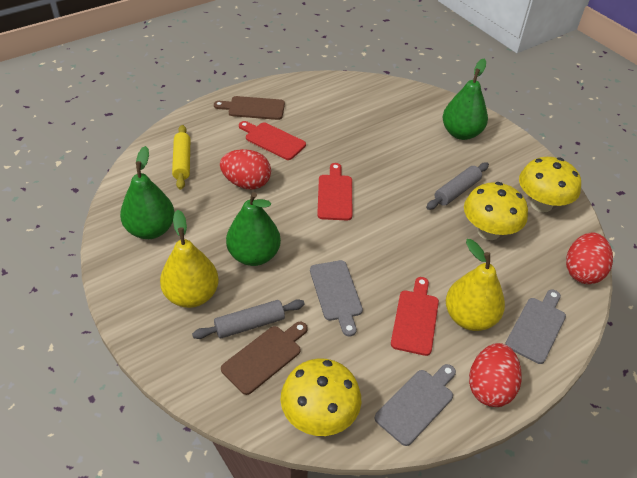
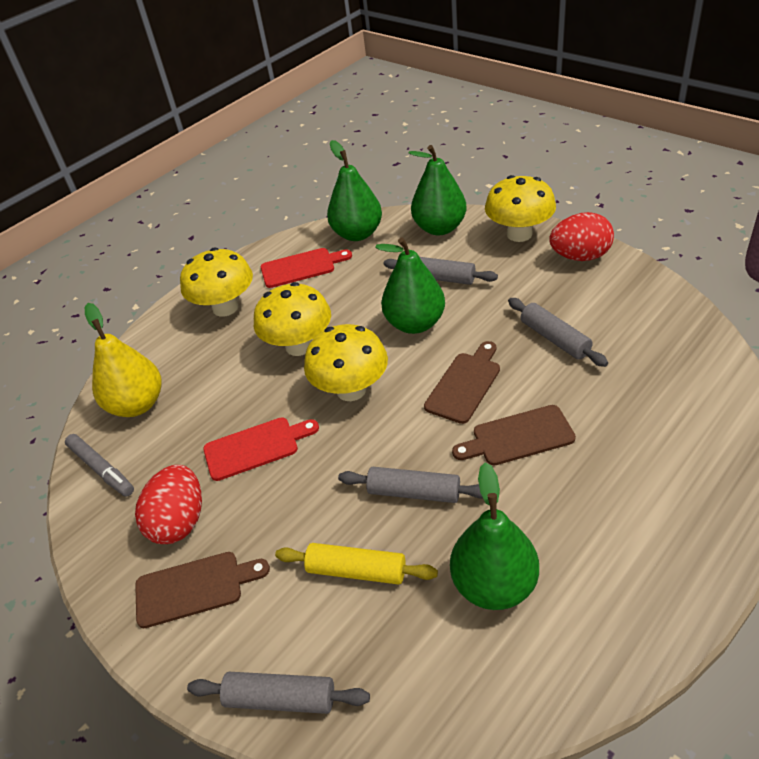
brown cutting board: 2 -> 3
green pear: 3 -> 4
grey cutting board: 3 -> 0
grey marker: 0 -> 1
grey rolling pin: 2 -> 4
red cutting board: 3 -> 2
red egg: 3 -> 2
yellow mushroom: 3 -> 4
yellow pear: 2 -> 1

